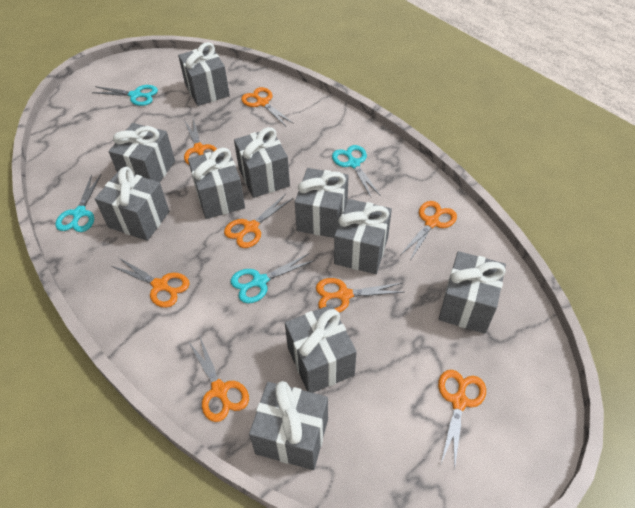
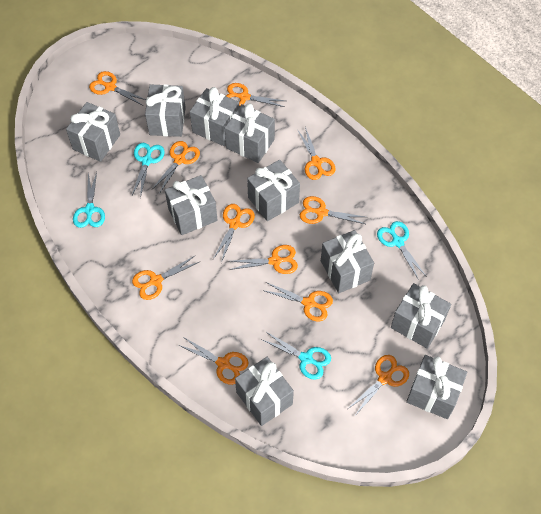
orange scissors: 8 -> 11

